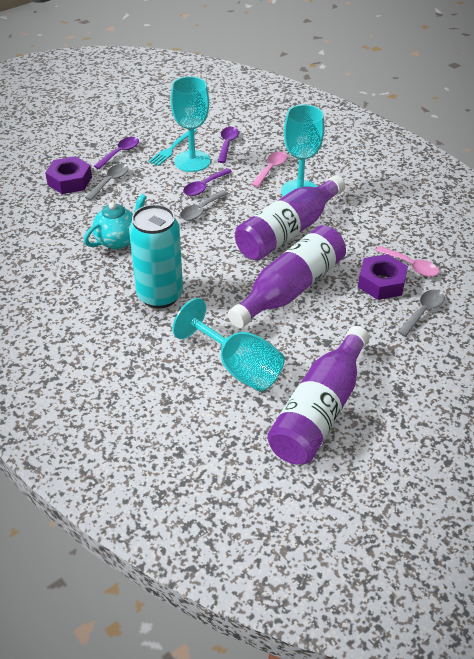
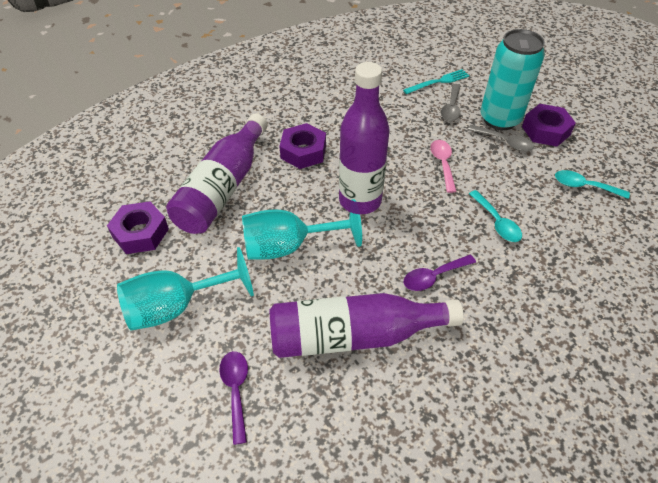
grey spoon: 3 -> 2
pink spoon: 2 -> 1
purple nut: 2 -> 3
purple spoon: 3 -> 2
turquoise goblet: 3 -> 2
turquoise spoon: 0 -> 2
turquoise teapot: 1 -> 0

